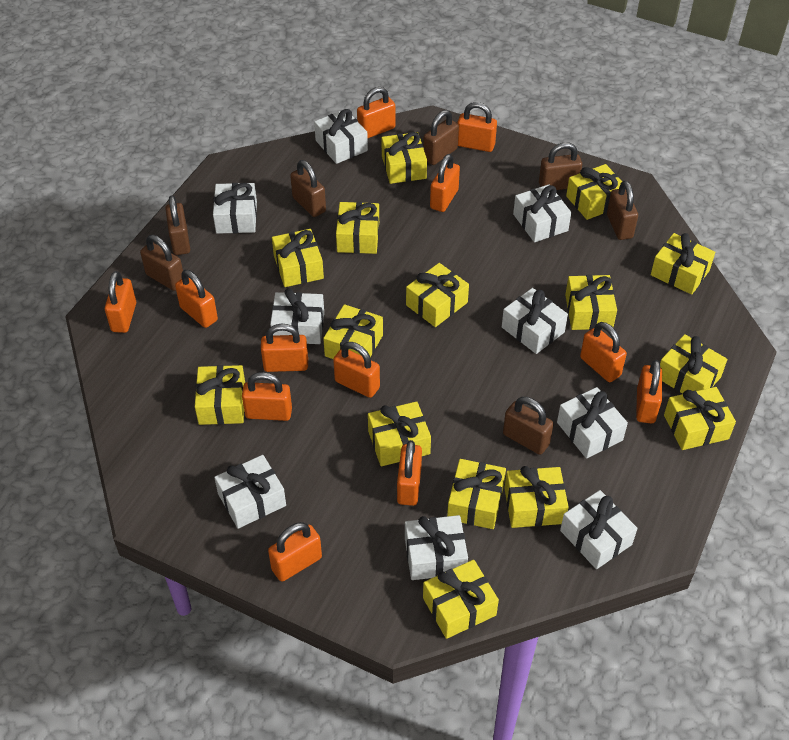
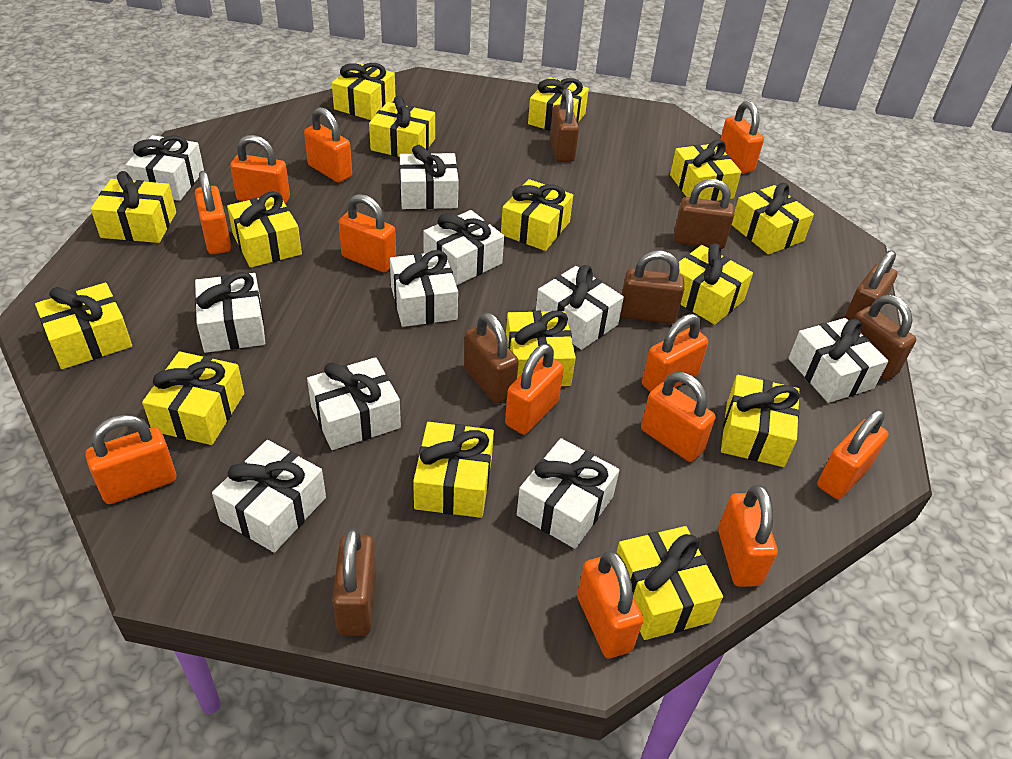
white gift: 9 -> 10

